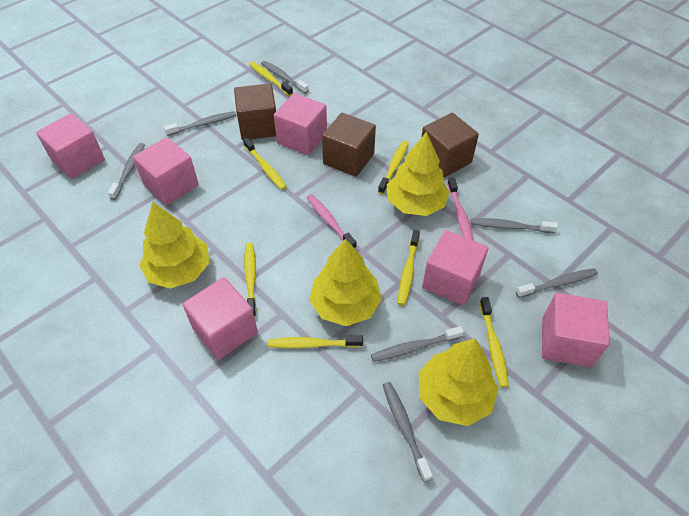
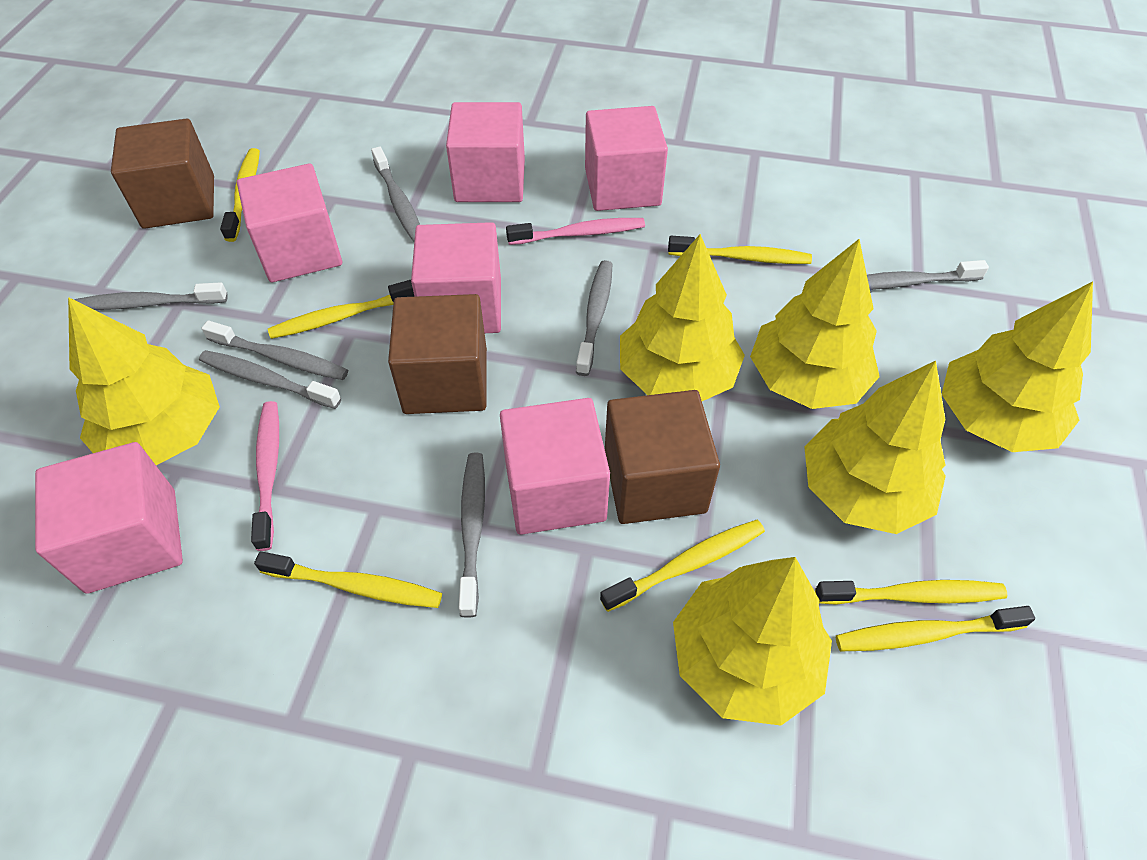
yellow tree: 4 -> 6

